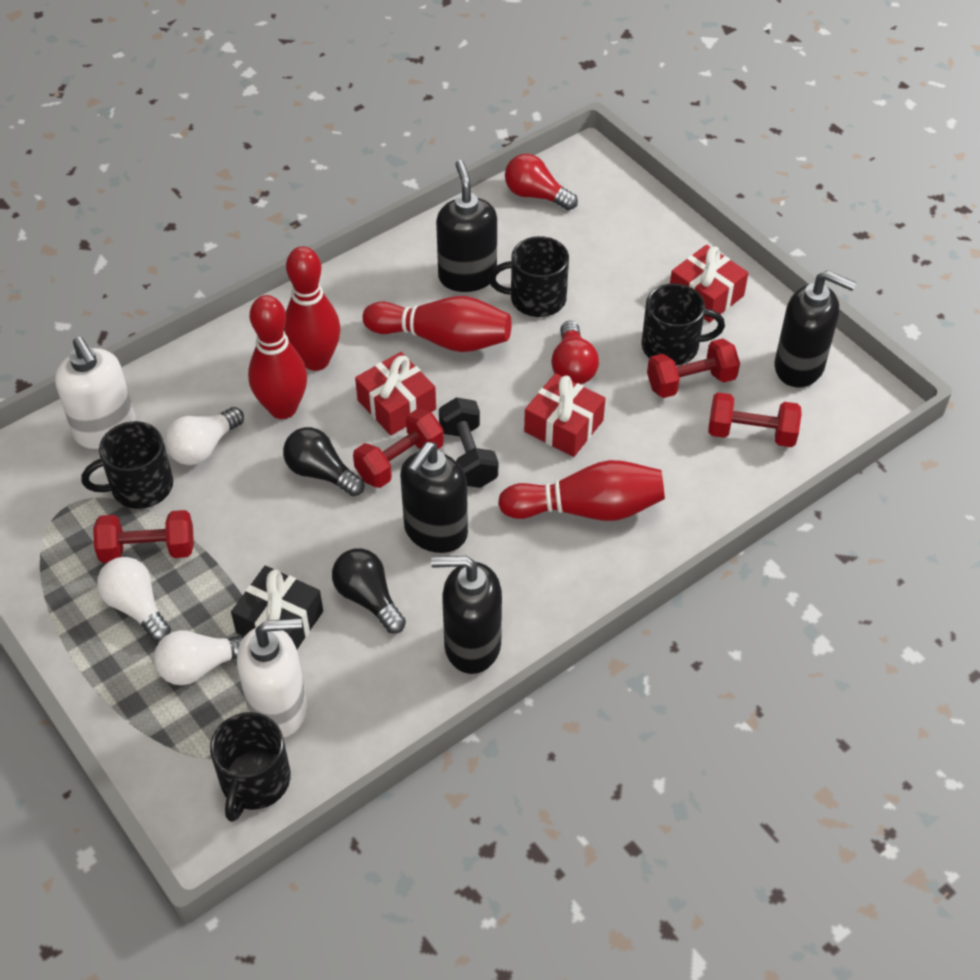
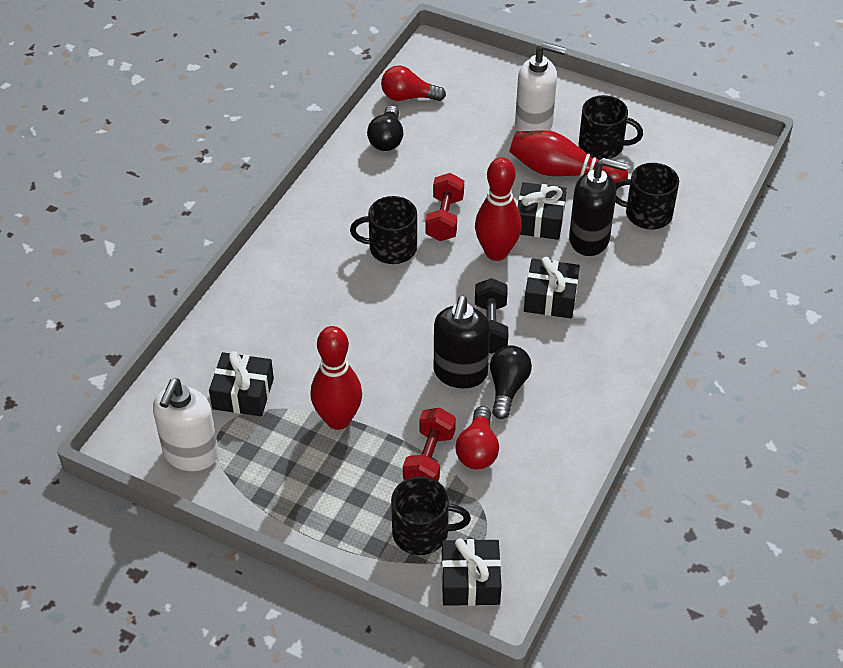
black gift: 1 -> 4
black soap dispenser: 4 -> 2
red bowling pin: 4 -> 3
red dumbbell: 4 -> 2
red gift: 3 -> 0
white light bulb: 3 -> 0

